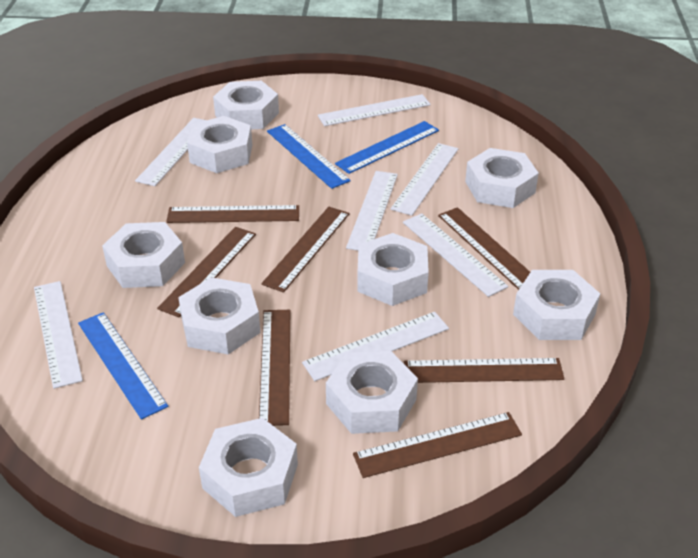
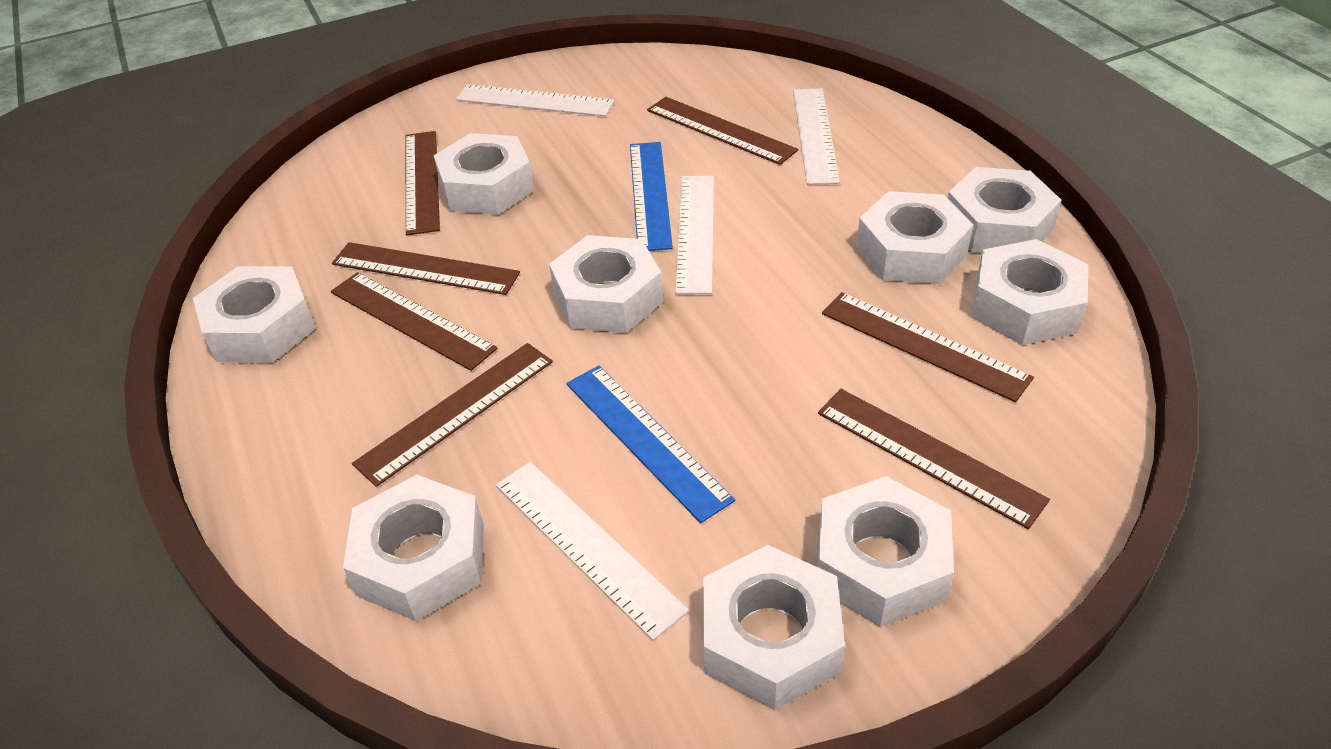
blue ruler: 3 -> 2
white ruler: 7 -> 4

